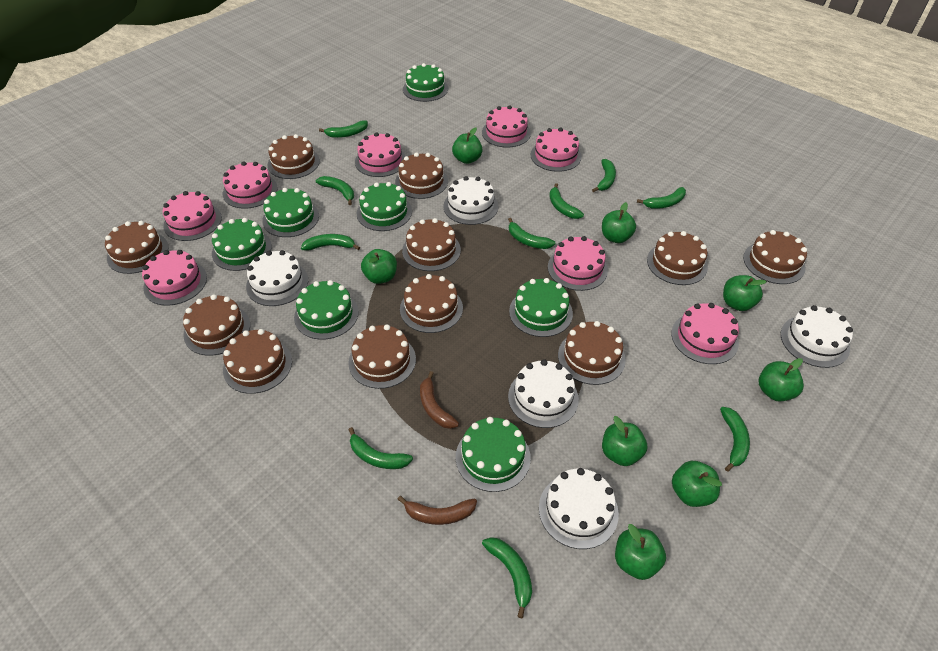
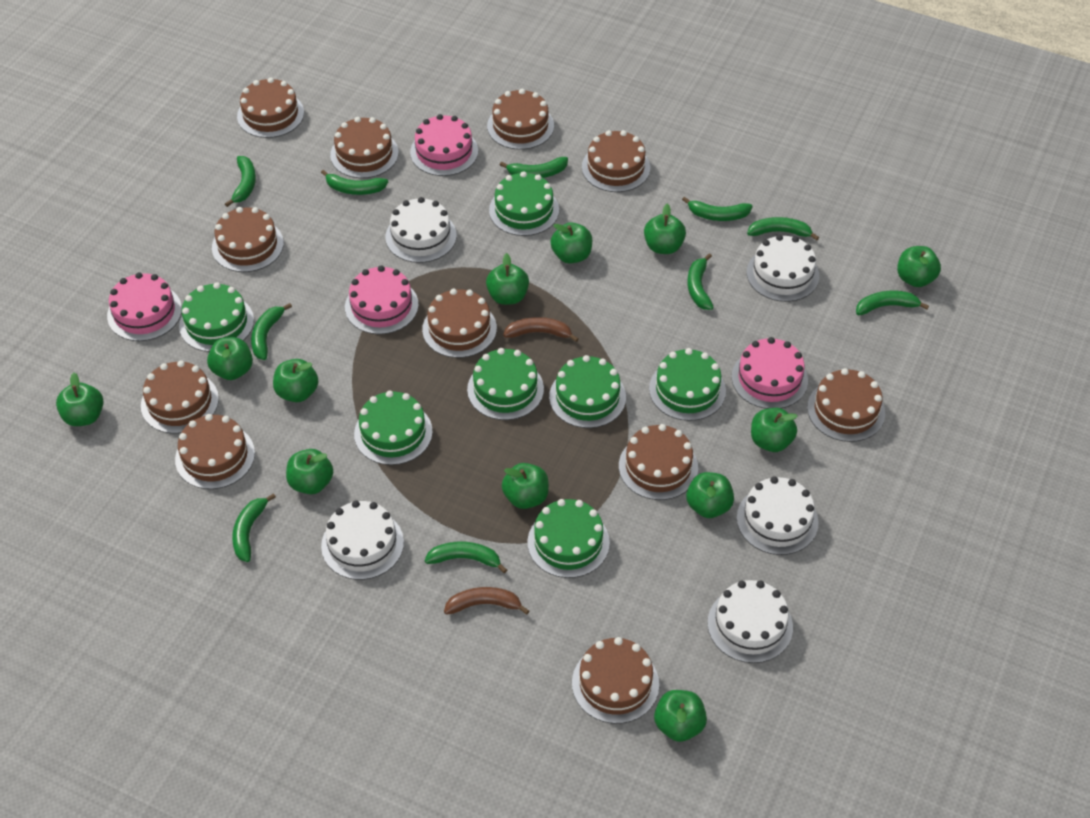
green apple: 8 -> 12
pink cake: 8 -> 4

